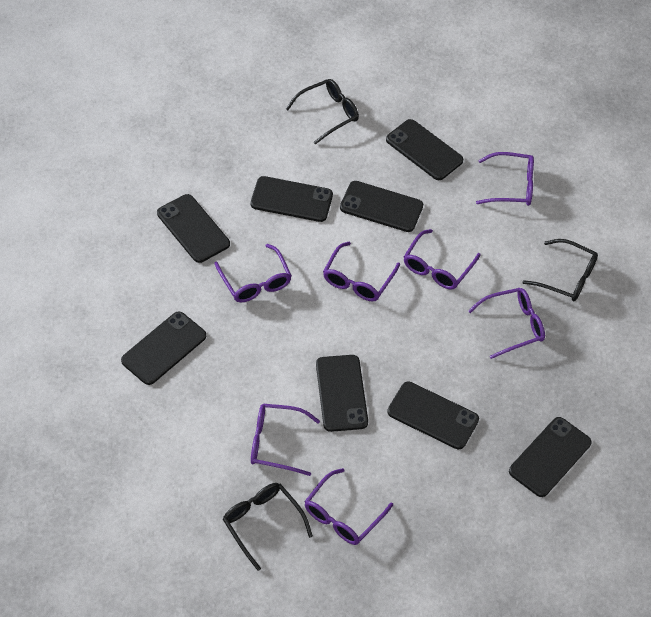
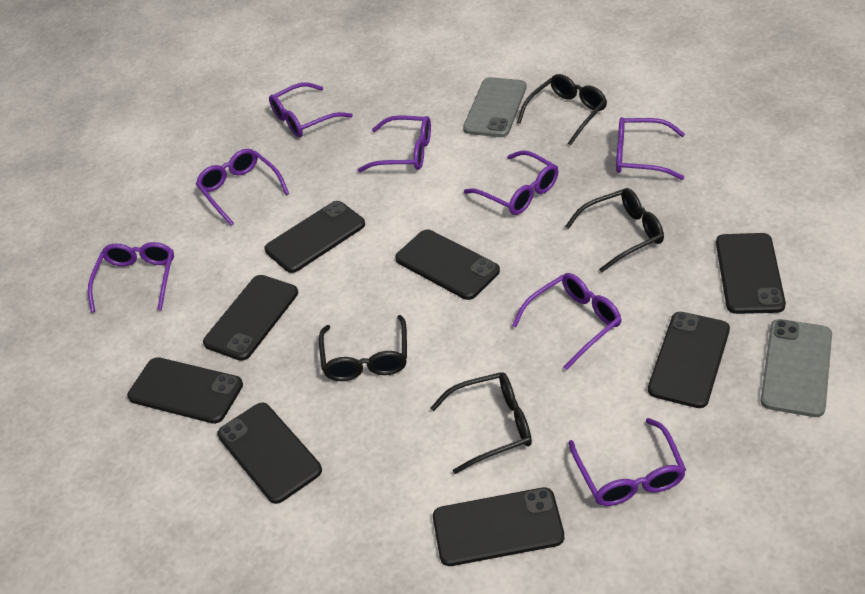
black glasses: 3 -> 4
grey phone: 0 -> 2
purple glasses: 7 -> 8

